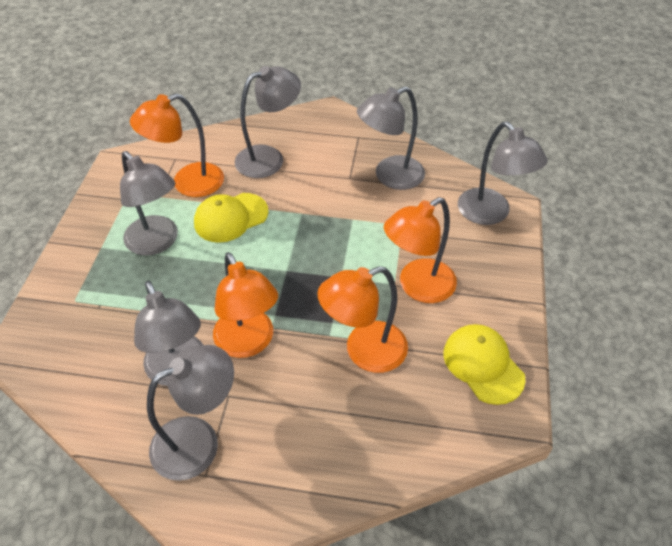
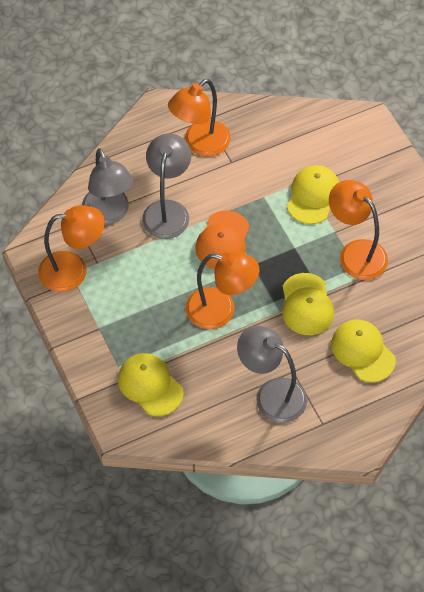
grey lamp: 6 -> 3
orange cap: 0 -> 1
yellow cap: 2 -> 4

